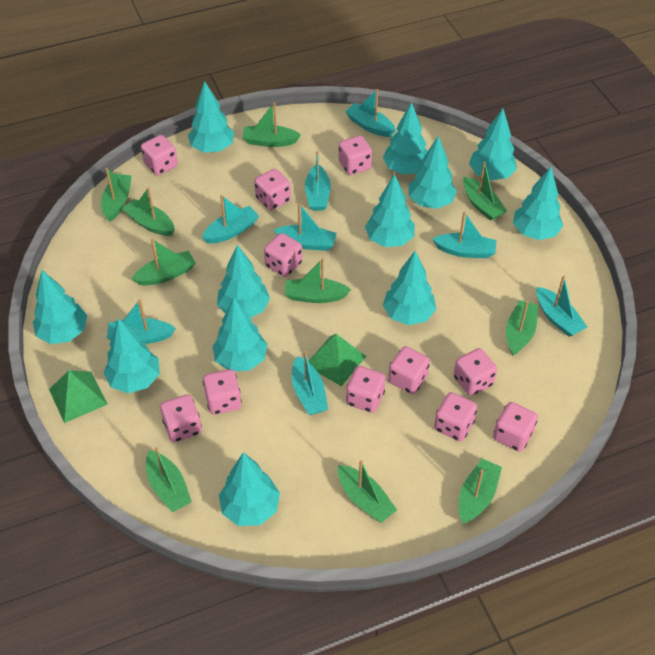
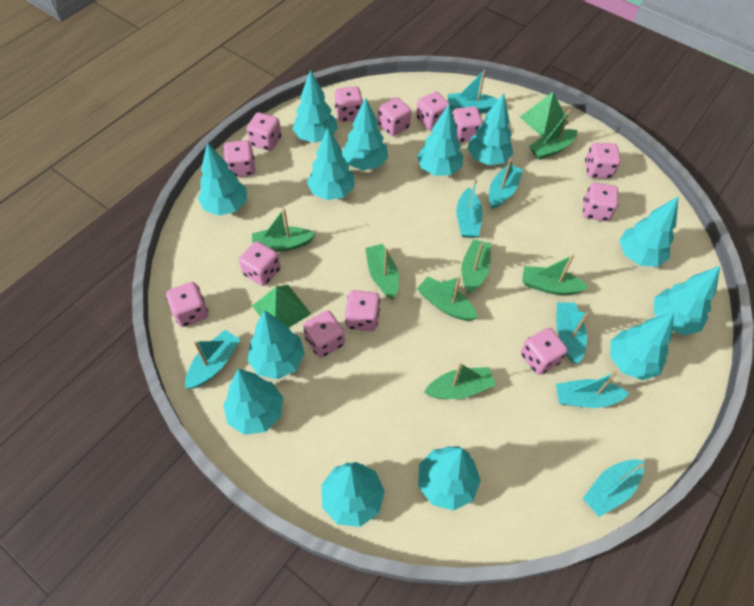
green boat: 10 -> 7
pink dice: 11 -> 13
turquoise boat: 8 -> 7
turquoise tree: 12 -> 13

